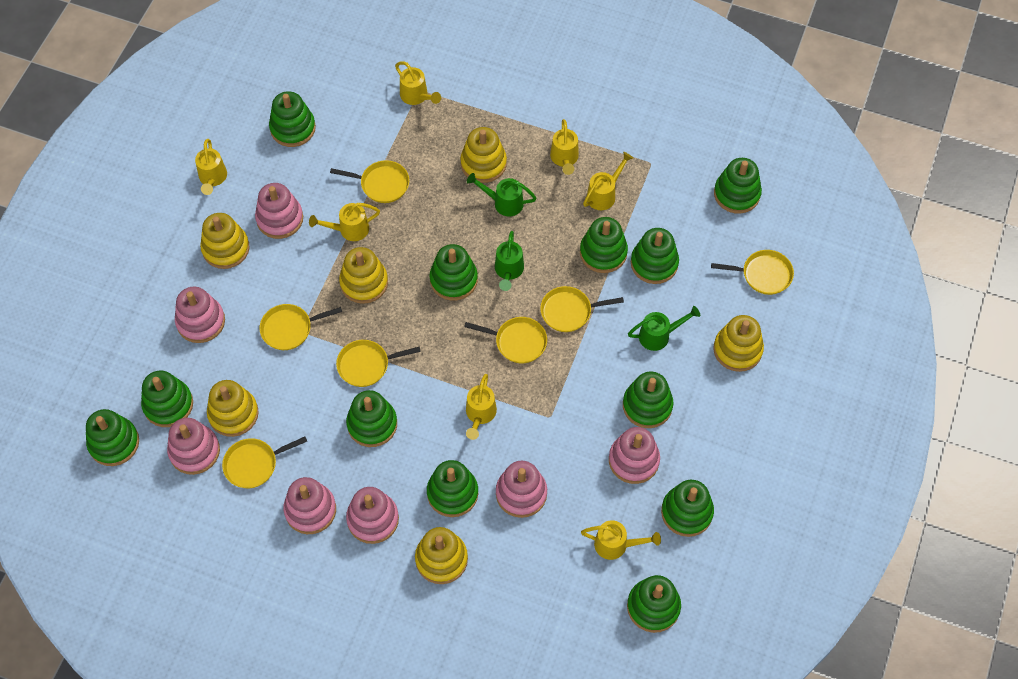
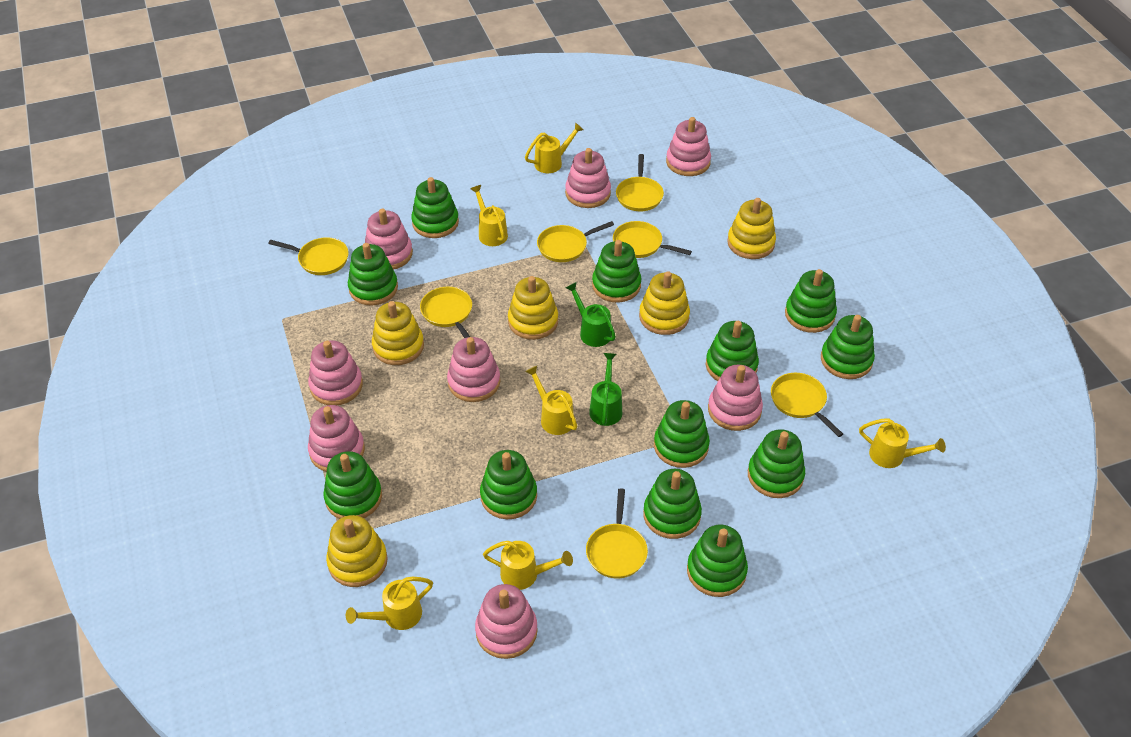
green watering can: 3 -> 2
pink stacking toy: 7 -> 8
yellow stacking toy: 6 -> 5
yellow watering can: 7 -> 6

